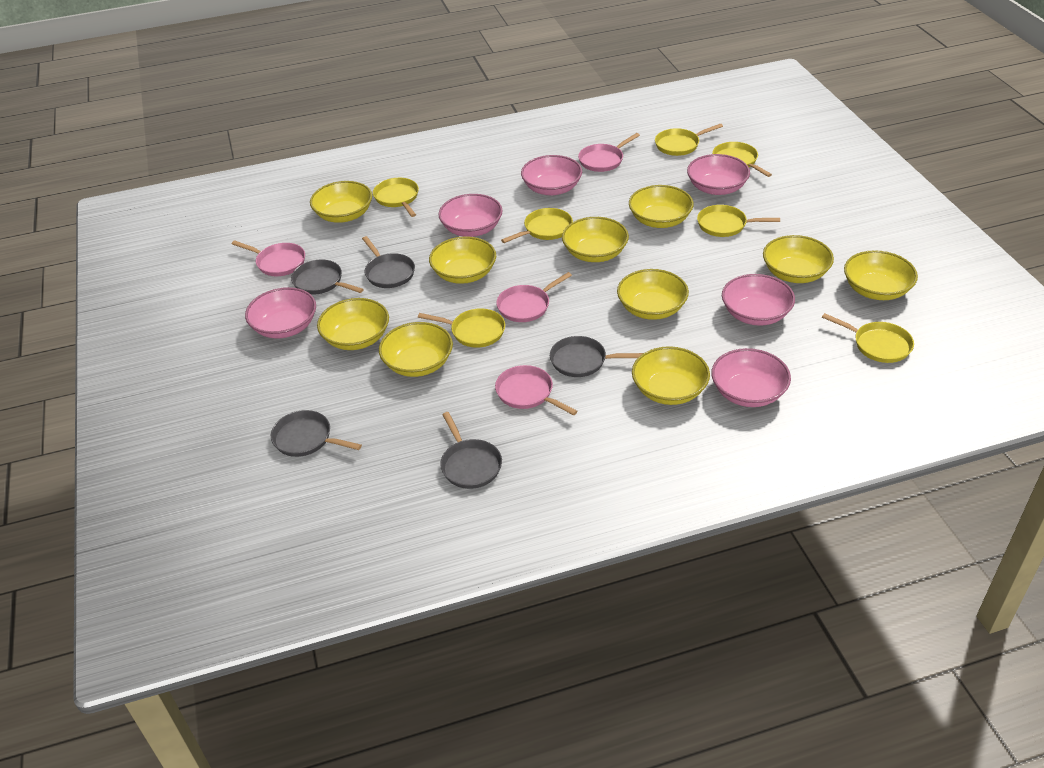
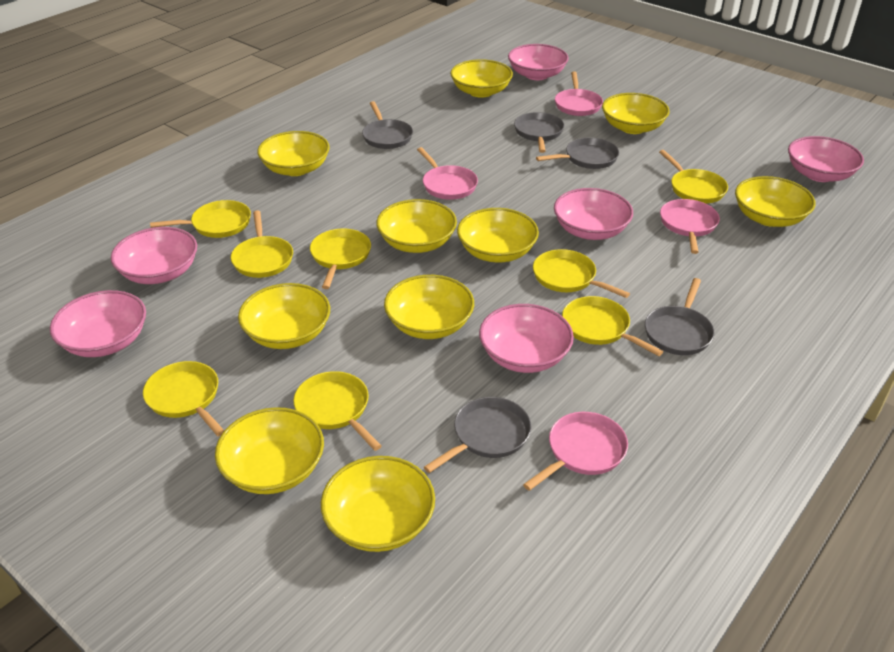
yellow pan: 7 -> 8

